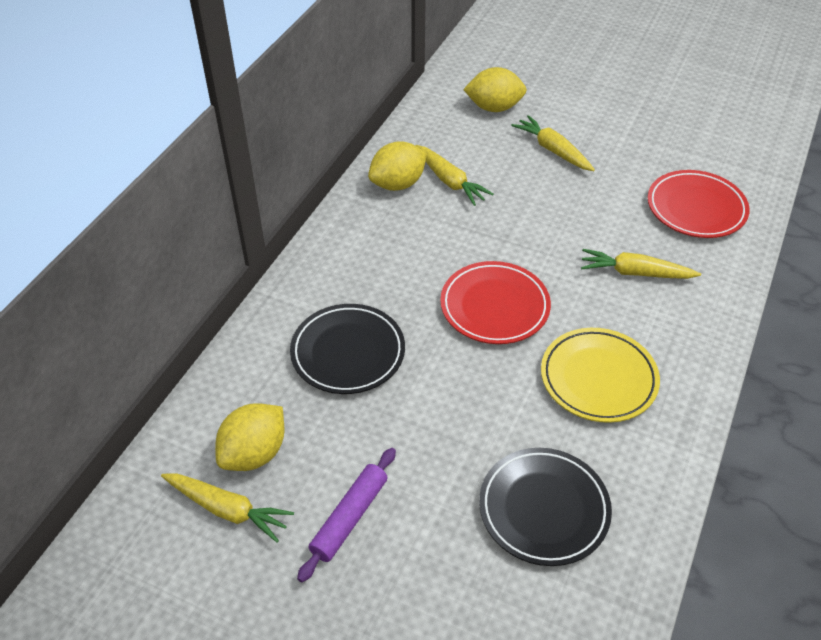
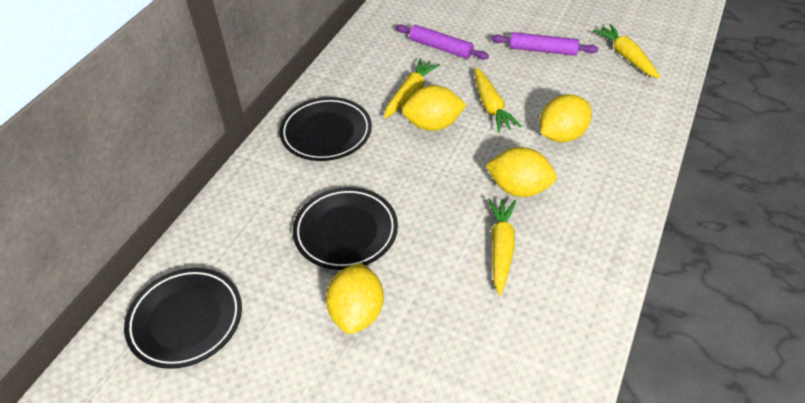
black plate: 2 -> 3
purple rolling pin: 1 -> 2
red plate: 2 -> 0
yellow lemon: 3 -> 4
yellow plate: 1 -> 0

